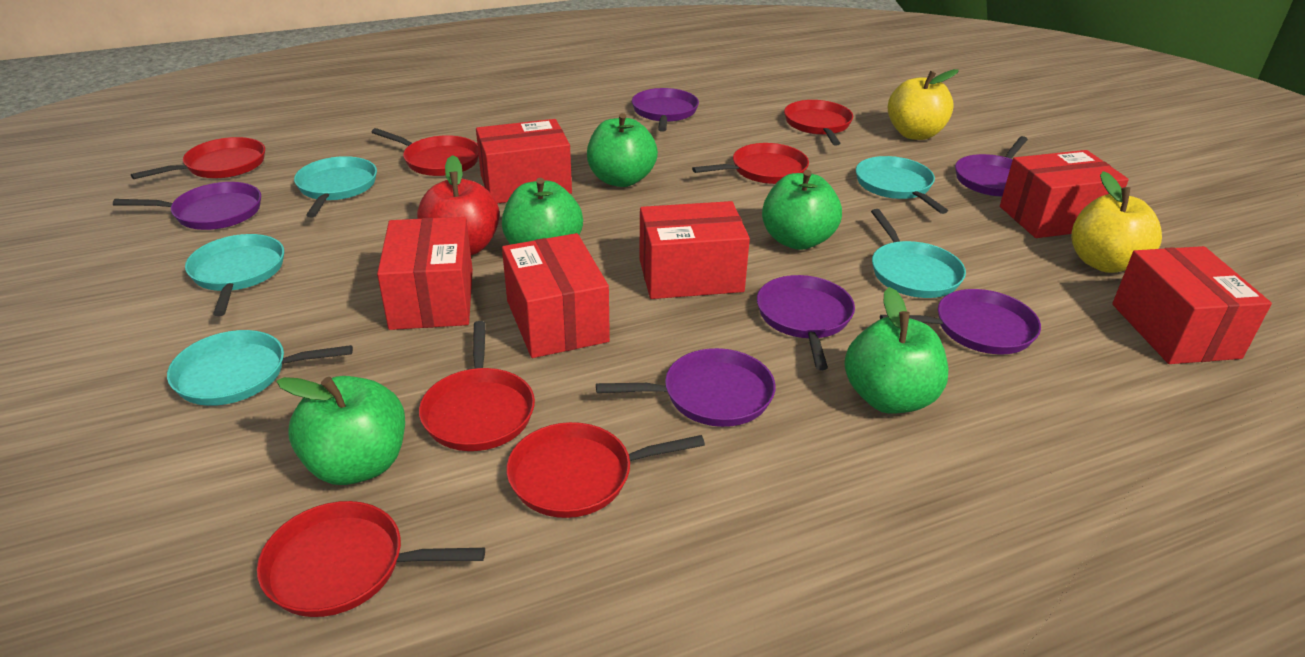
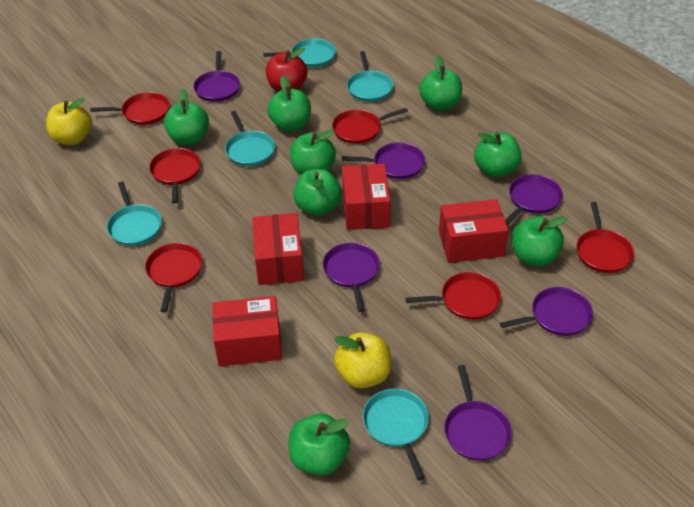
green apple: 5 -> 8
red box: 6 -> 4
red pan: 7 -> 6

